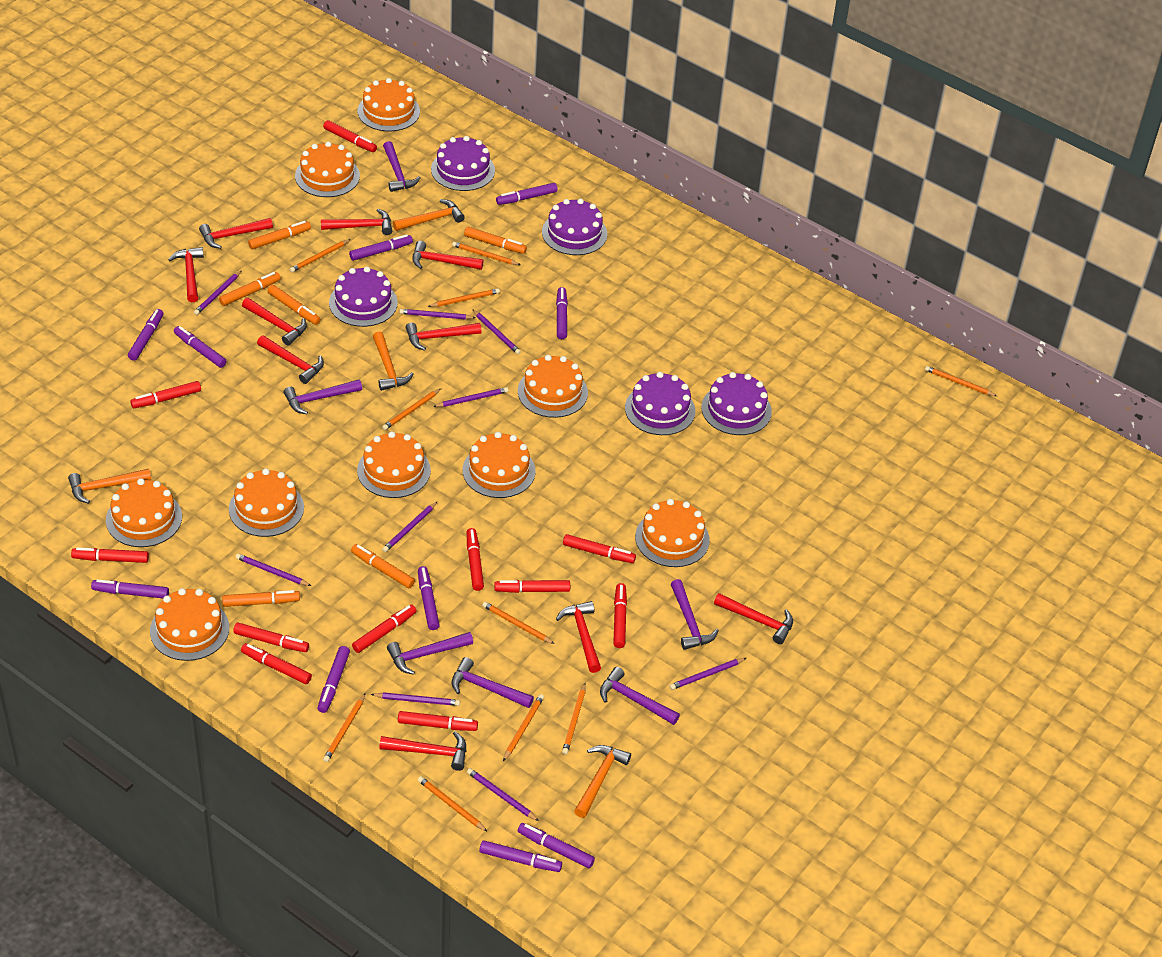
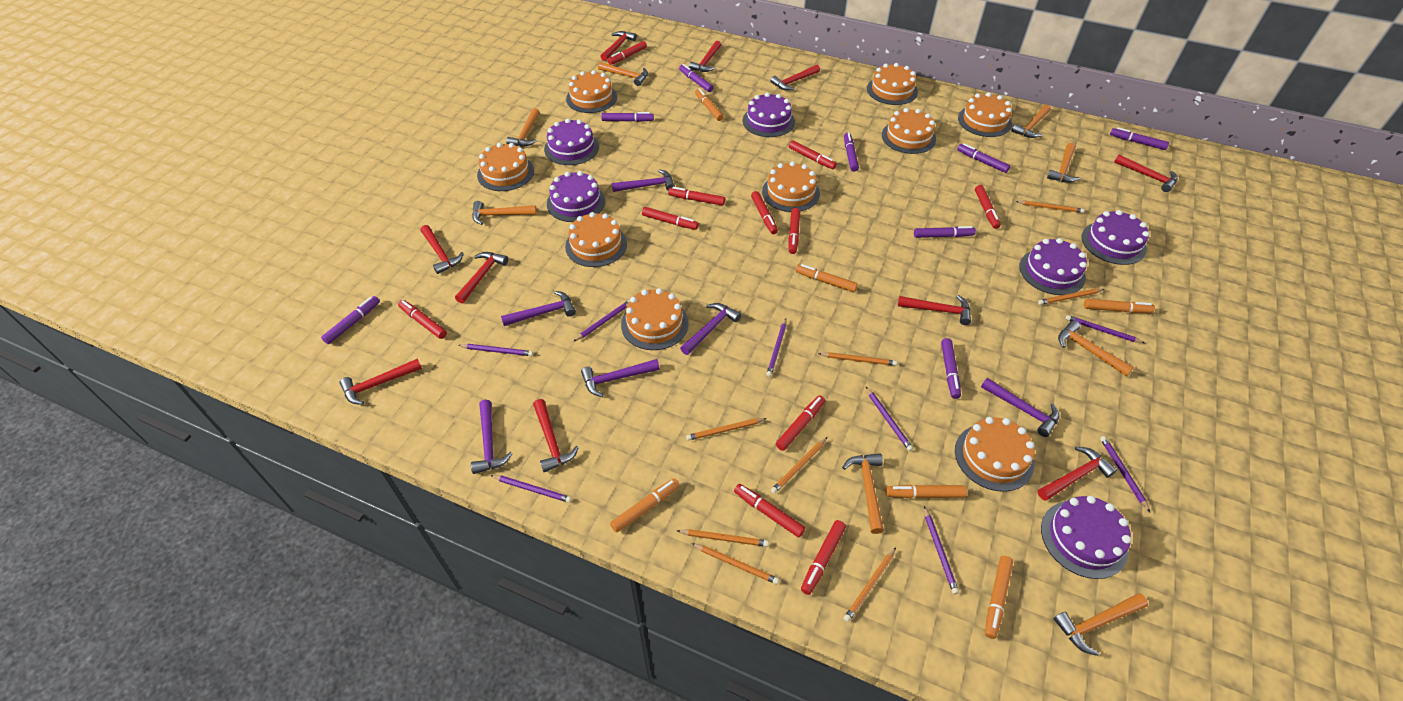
orange hammer: 4 -> 8
orange pencil: 10 -> 8
purple cake: 5 -> 6
purple marker: 10 -> 8
purple pencil: 9 -> 8

